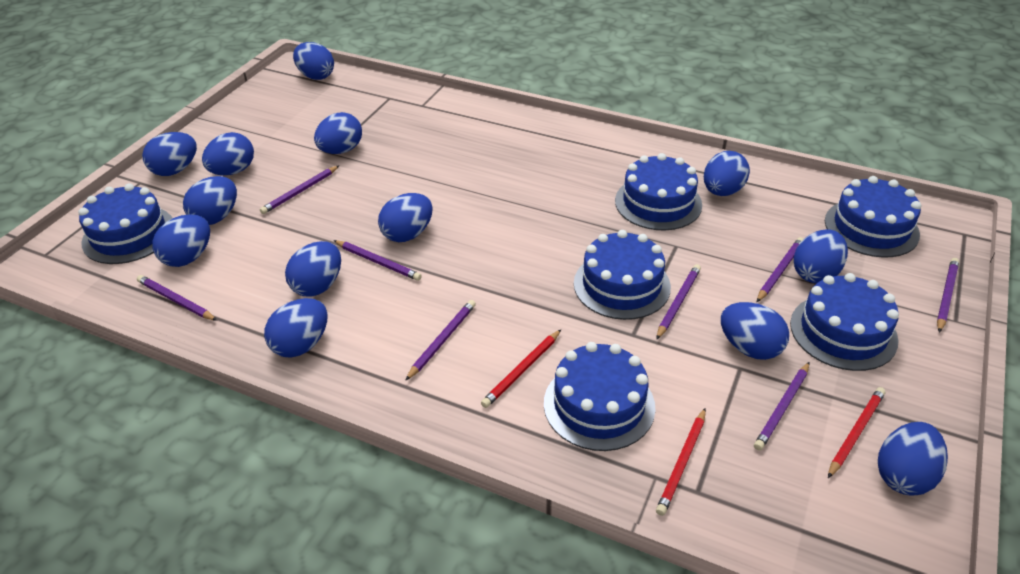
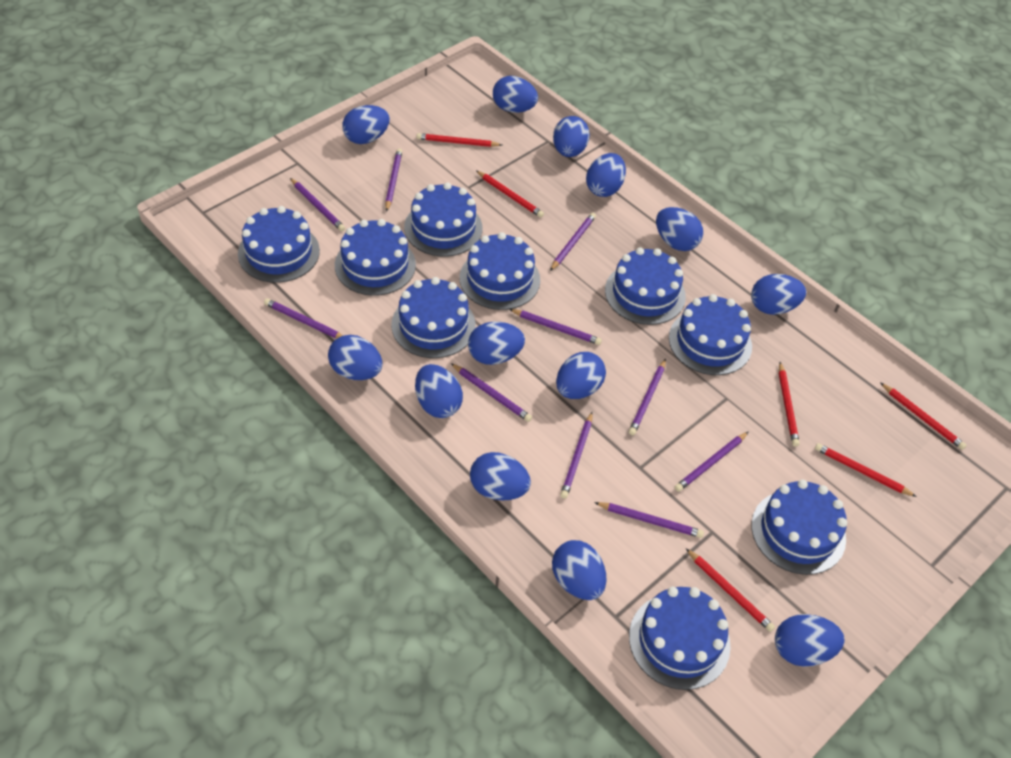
blue cake: 6 -> 9
purple pencil: 8 -> 10
red pencil: 3 -> 6

